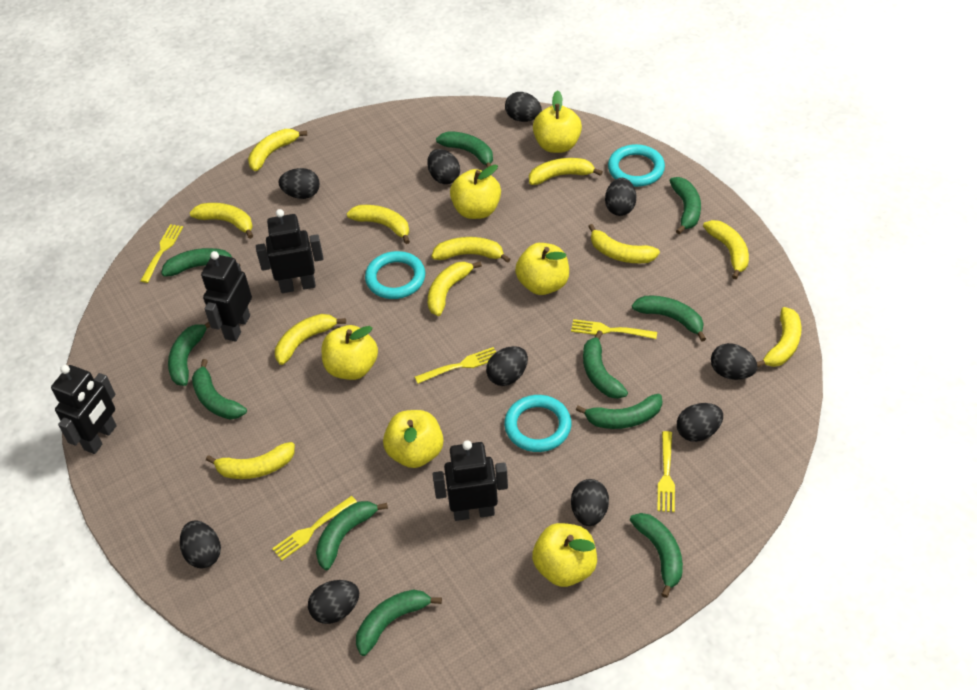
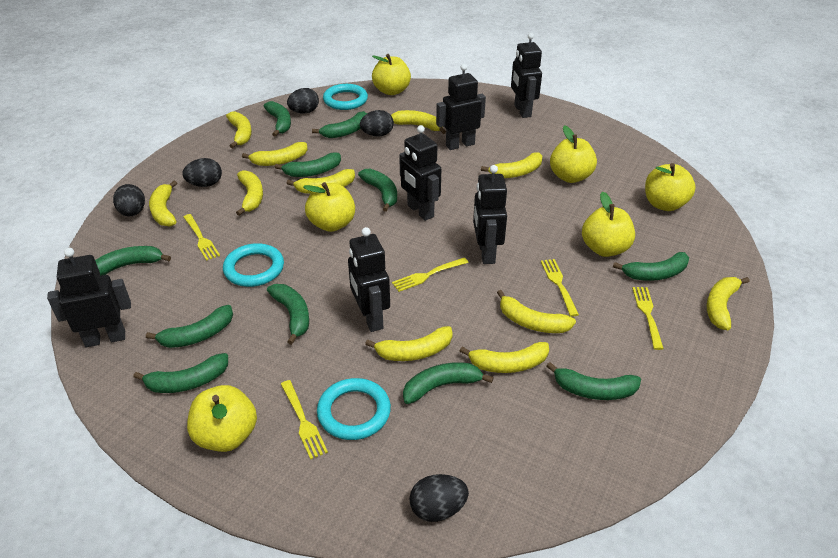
black egg: 10 -> 5
black robot: 4 -> 6

